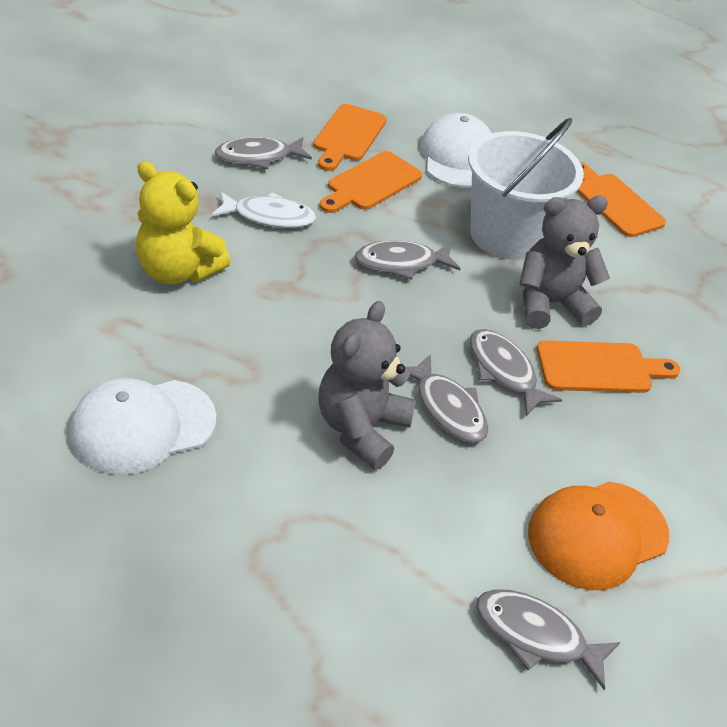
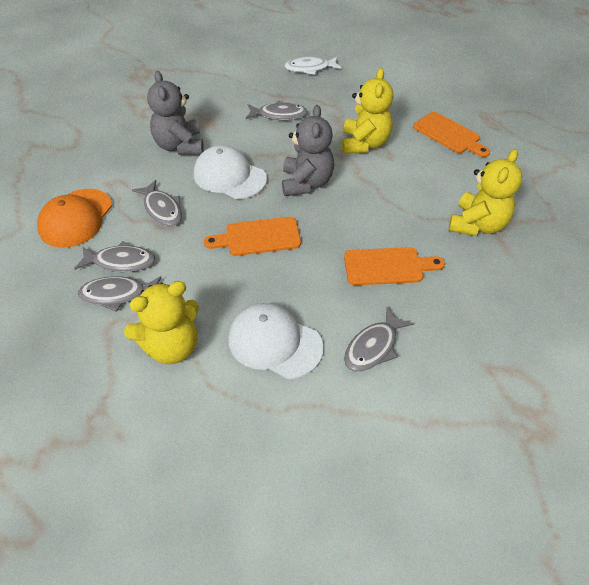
orange cutting board: 4 -> 3
white bucket: 1 -> 0
yellow teddy bear: 1 -> 3

